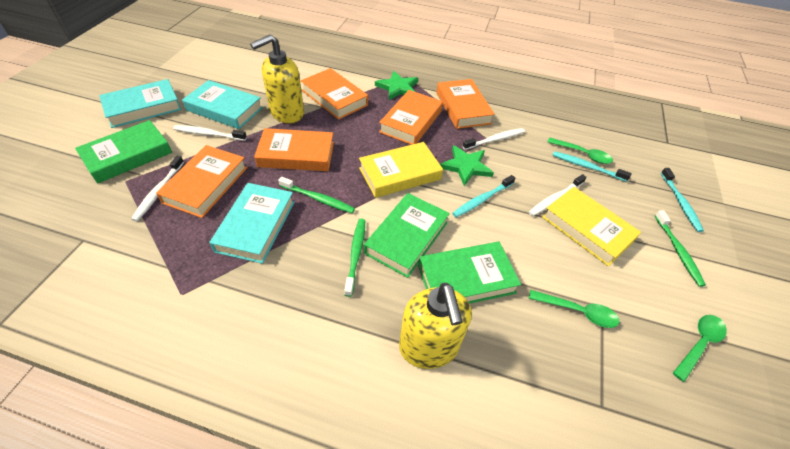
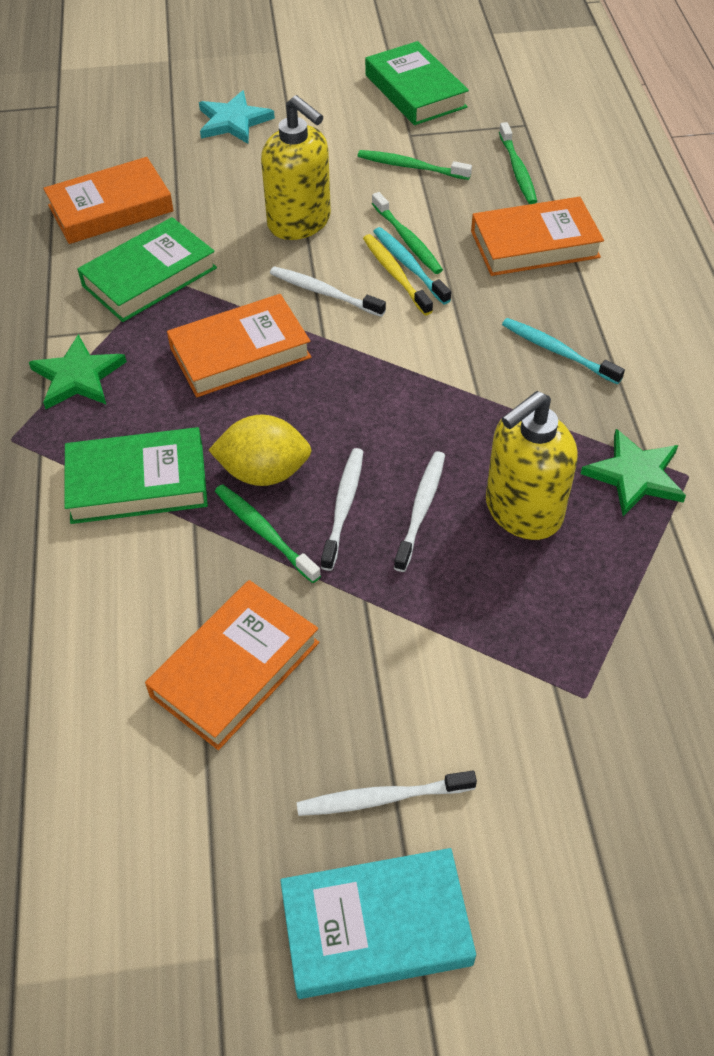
green spoon: 3 -> 0
green toothbrush: 3 -> 4
orange book: 5 -> 4
turquoise book: 3 -> 1
turquoise star: 0 -> 1
turquoise toothbrush: 3 -> 2
yellow book: 2 -> 0
yellow lemon: 0 -> 1
yellow toothbrush: 0 -> 1

